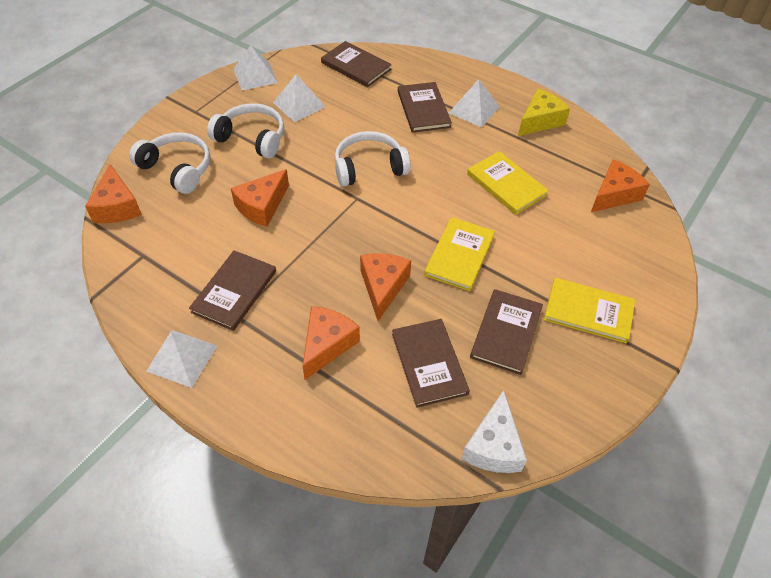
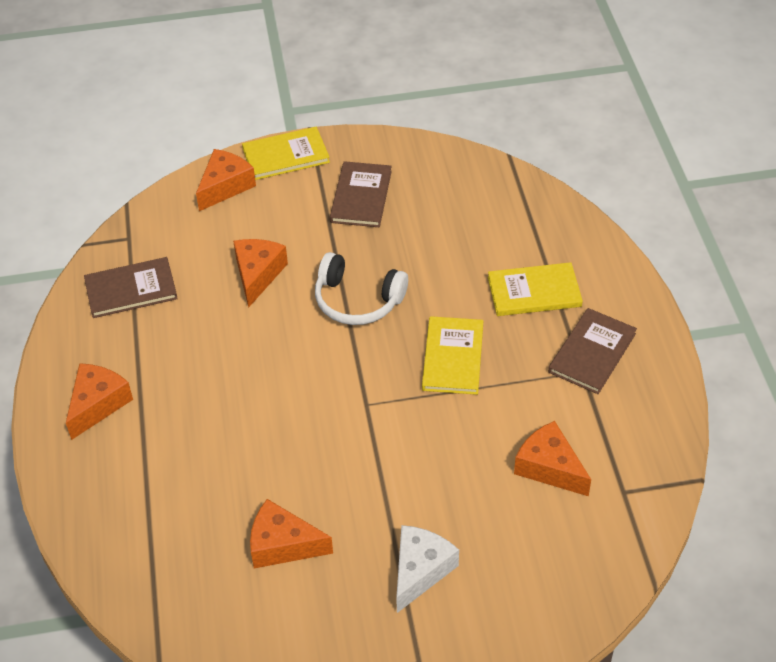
brown book: 5 -> 3
white headphones: 3 -> 1
white pyramid: 4 -> 0
yellow cheese: 1 -> 0

